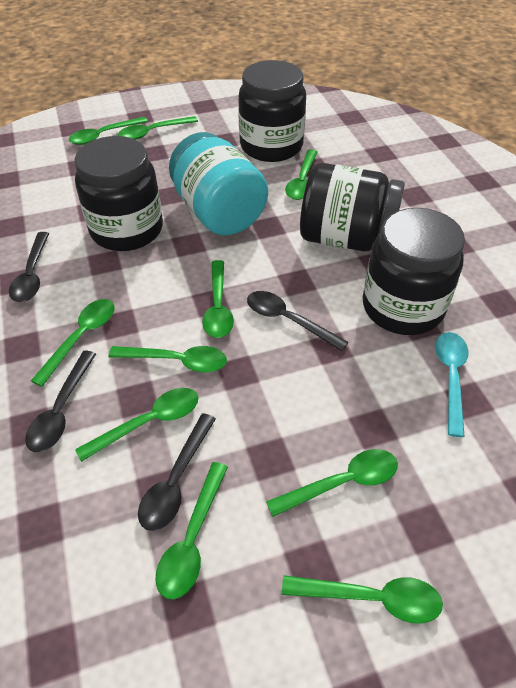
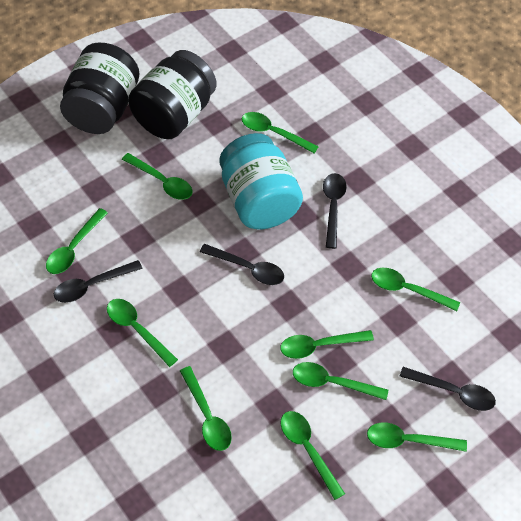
black jar: 4 -> 2
turquoise spoon: 1 -> 0

